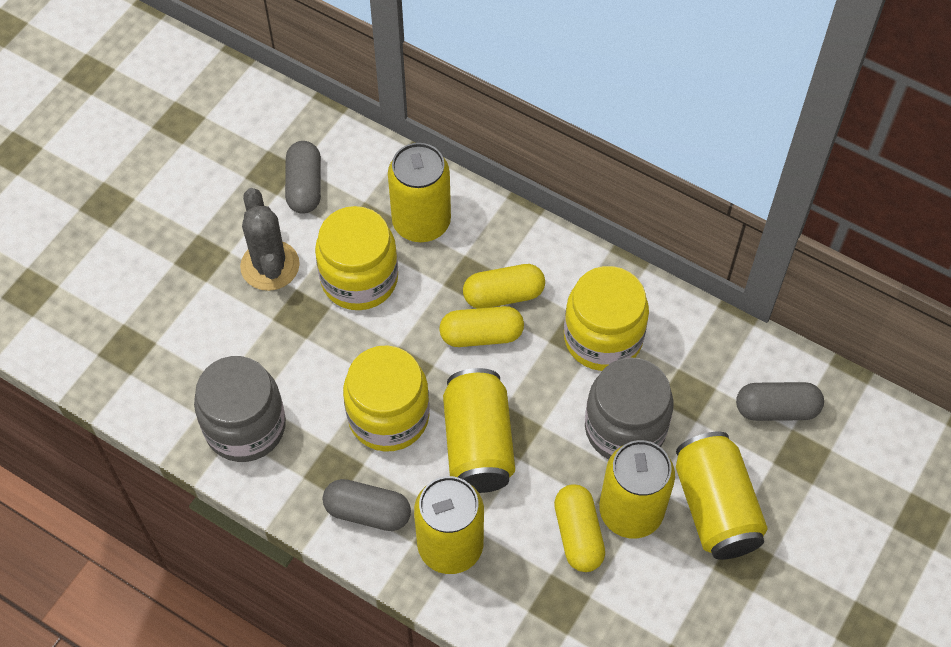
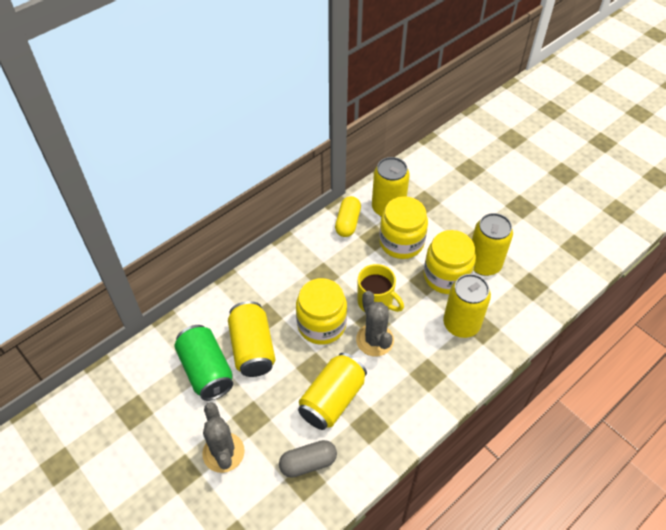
green can: 0 -> 1
grey cactus: 1 -> 2
grey capsule: 3 -> 1
grey jar: 2 -> 0
yellow capsule: 3 -> 1
yellow mug: 0 -> 1

